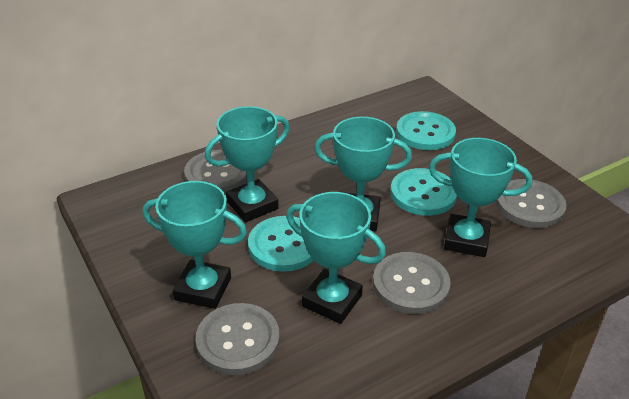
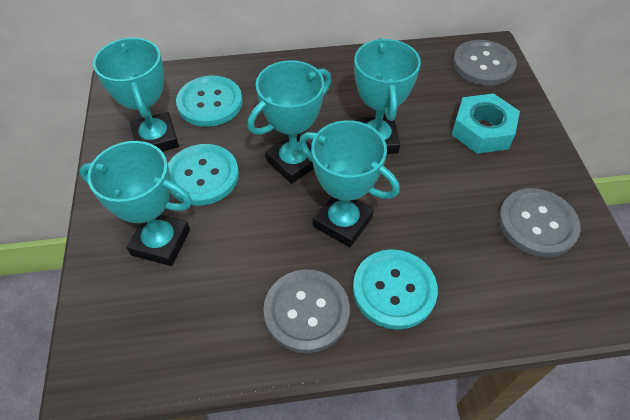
grey button: 4 -> 3
turquoise nut: 0 -> 1

